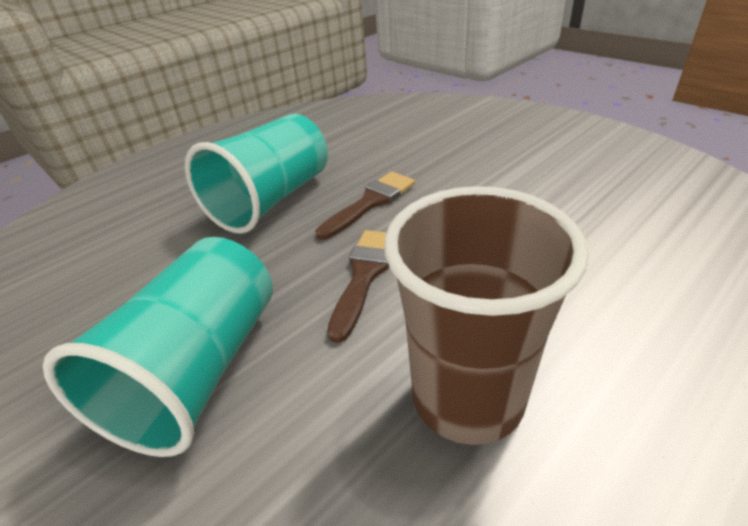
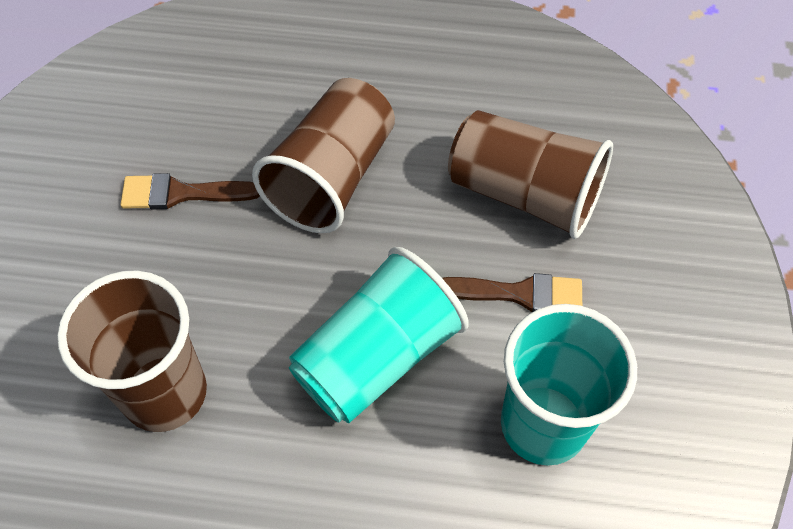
brown cup: 1 -> 3

